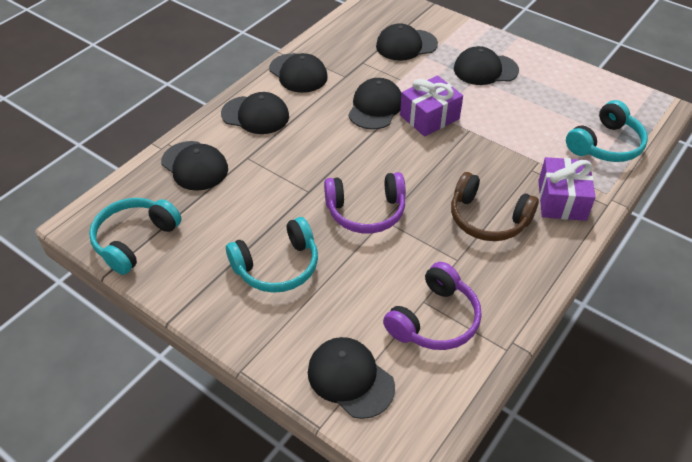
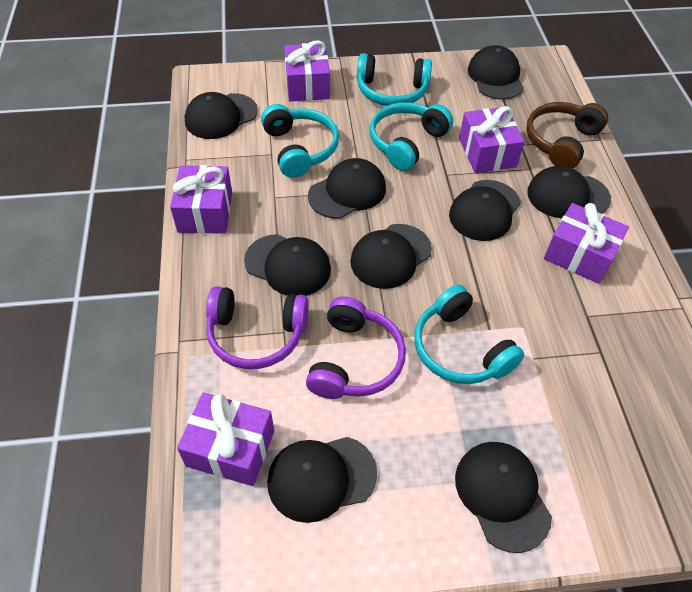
black cap: 7 -> 9
purple gift: 2 -> 5
turquoise headphones: 3 -> 4

